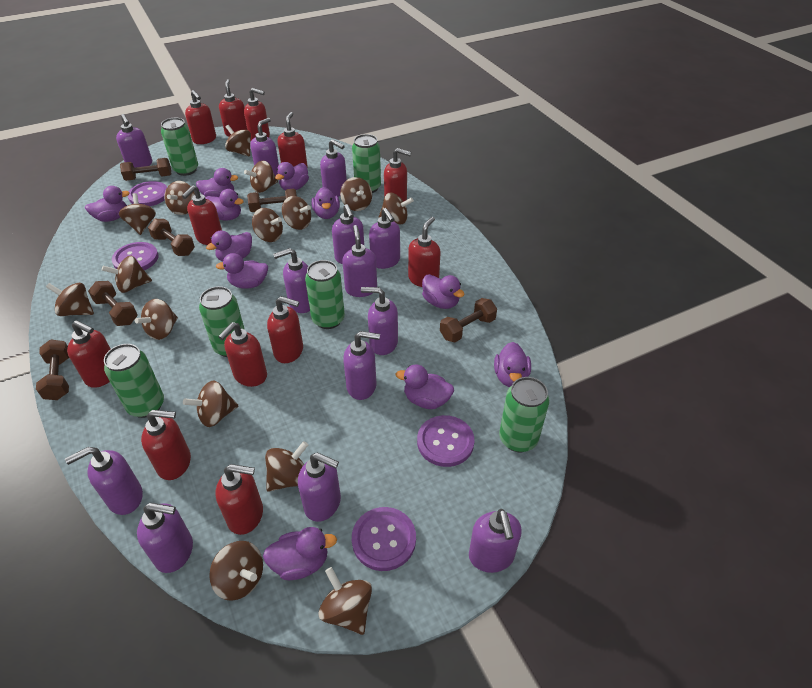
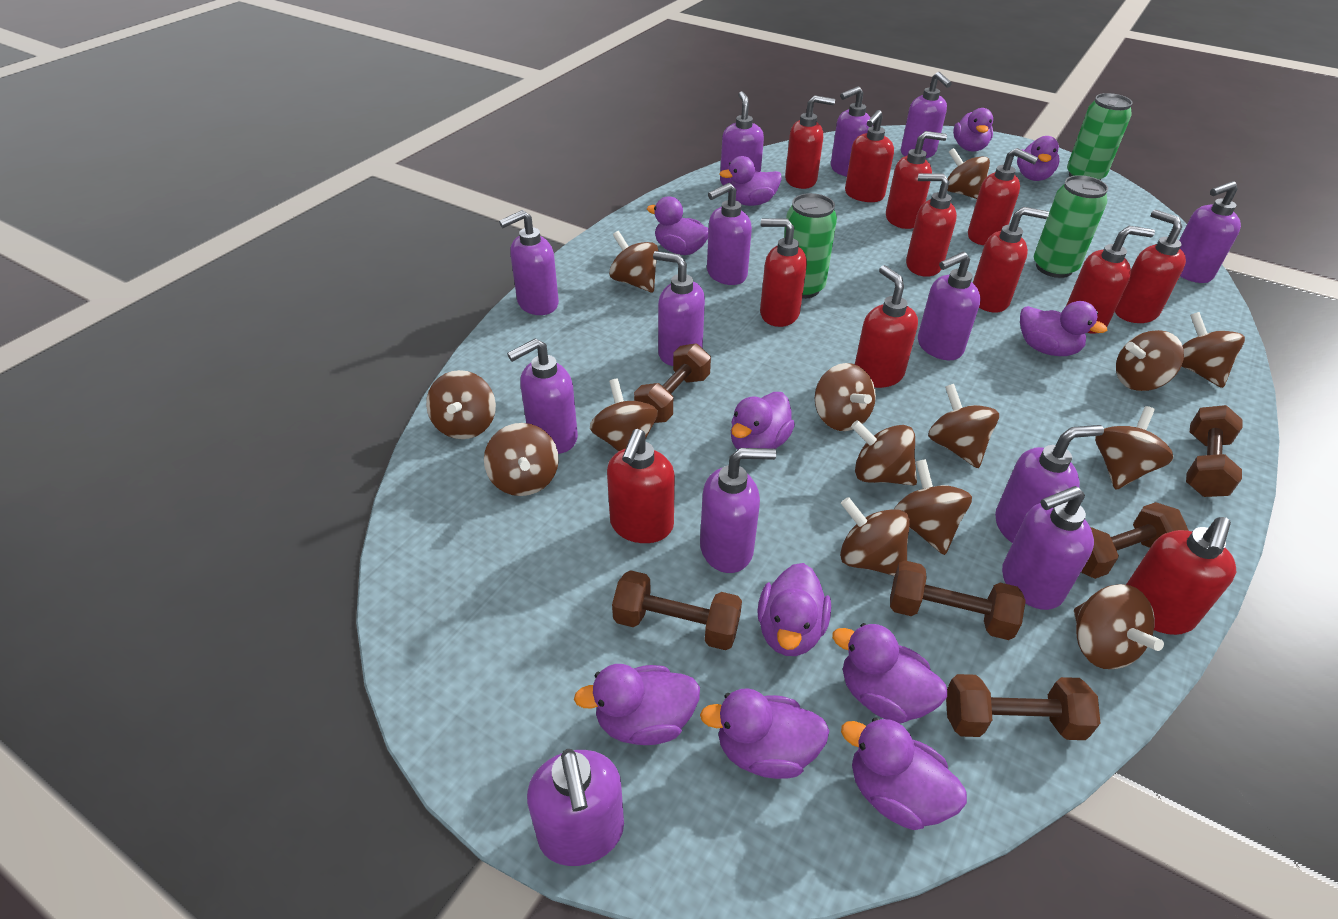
brown spinning top: 15 -> 14
green can: 6 -> 3
purple button: 4 -> 0

